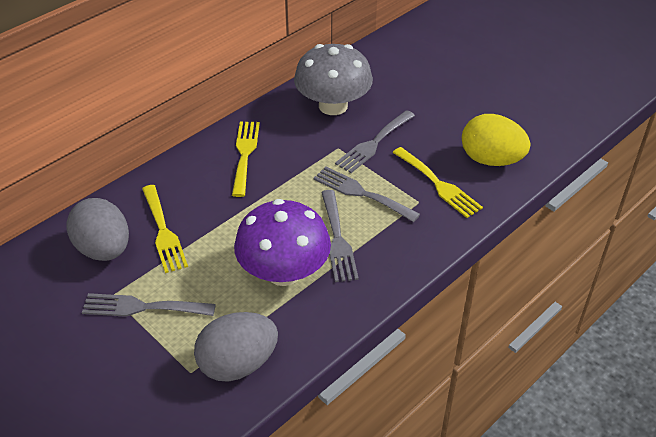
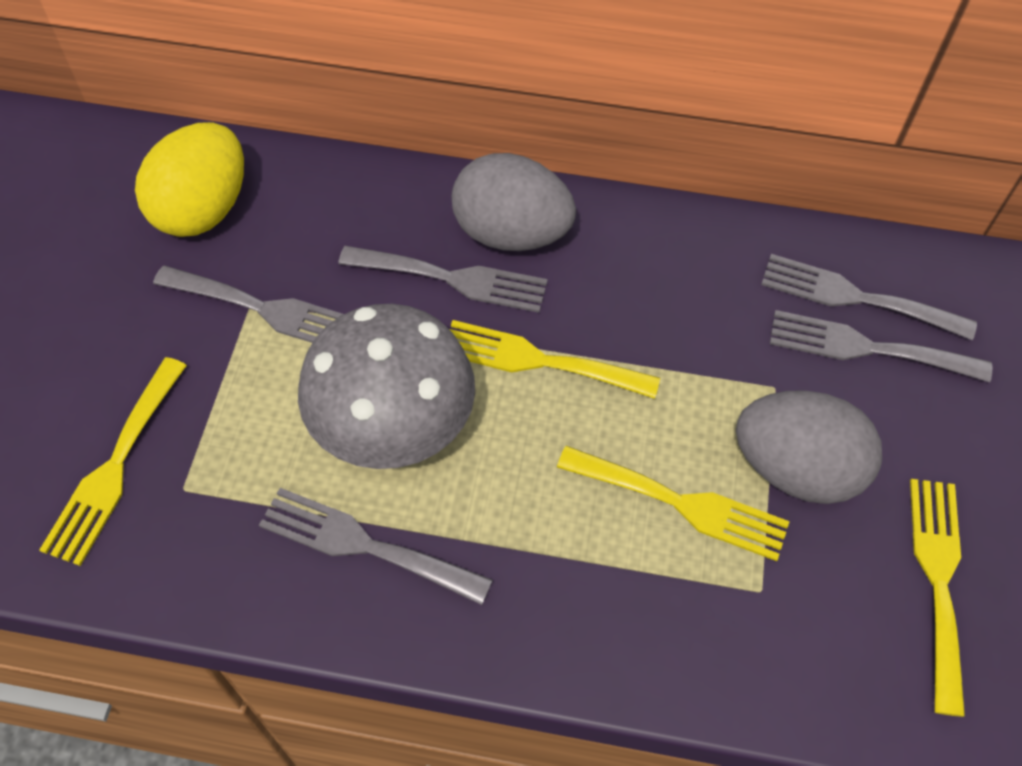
grey fork: 4 -> 5
purple mushroom: 1 -> 0
yellow fork: 3 -> 4

